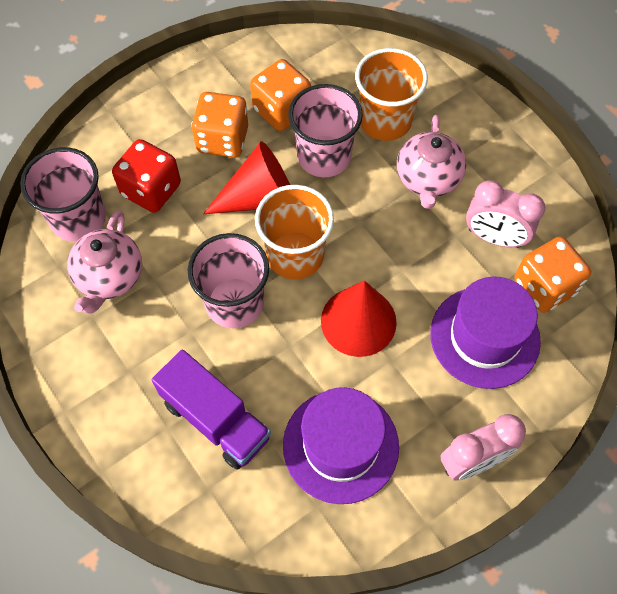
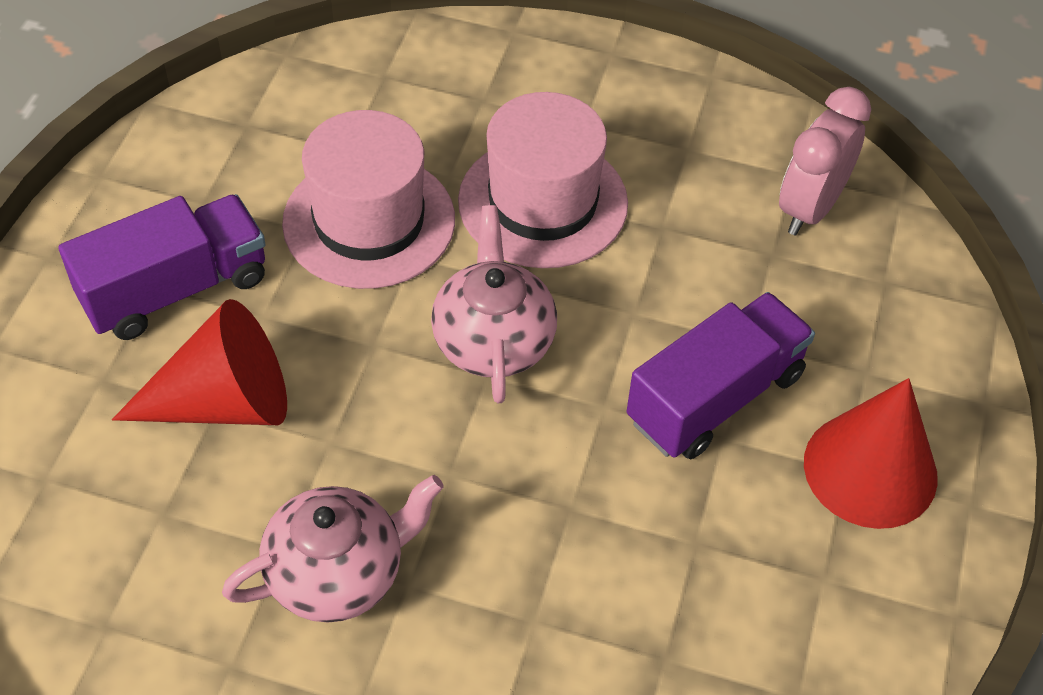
orange cup: 2 -> 0
orange dice: 3 -> 0
pink clock: 2 -> 1
pink cup: 3 -> 0
pink hat: 0 -> 2
purple hat: 2 -> 0
purple truck: 1 -> 2
red dice: 1 -> 0

